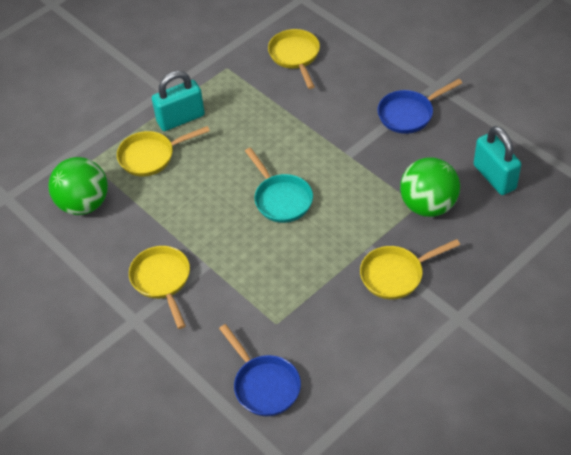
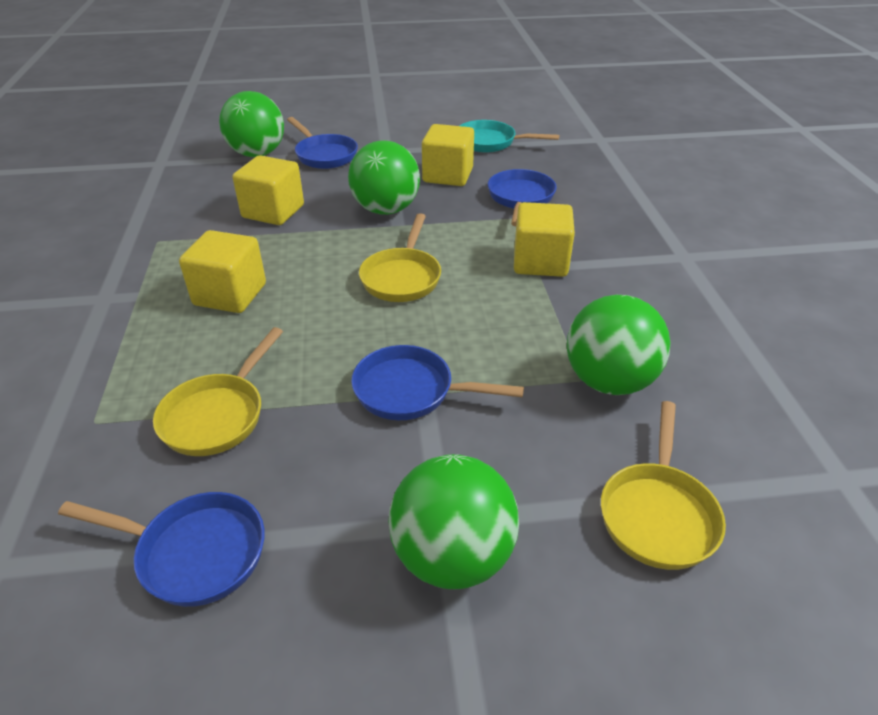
blue pan: 2 -> 4
green ball: 2 -> 4
turquoise padlock: 2 -> 0
yellow cube: 0 -> 4
yellow pan: 4 -> 3

